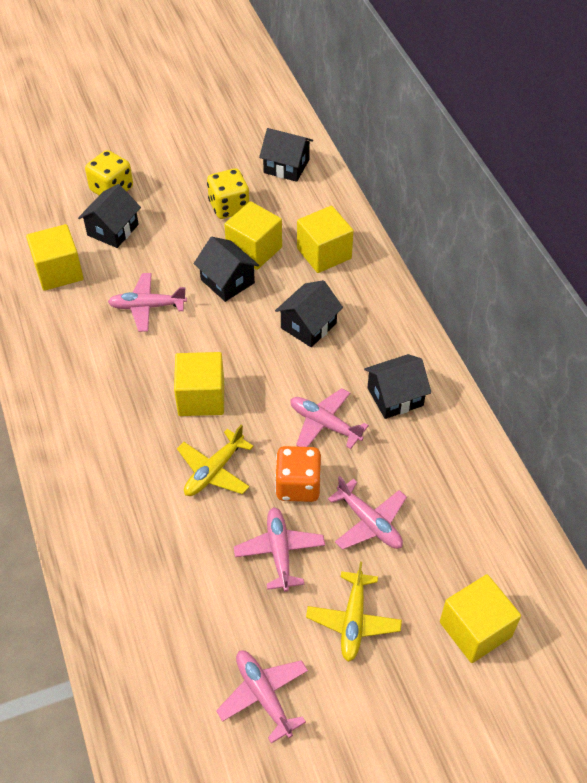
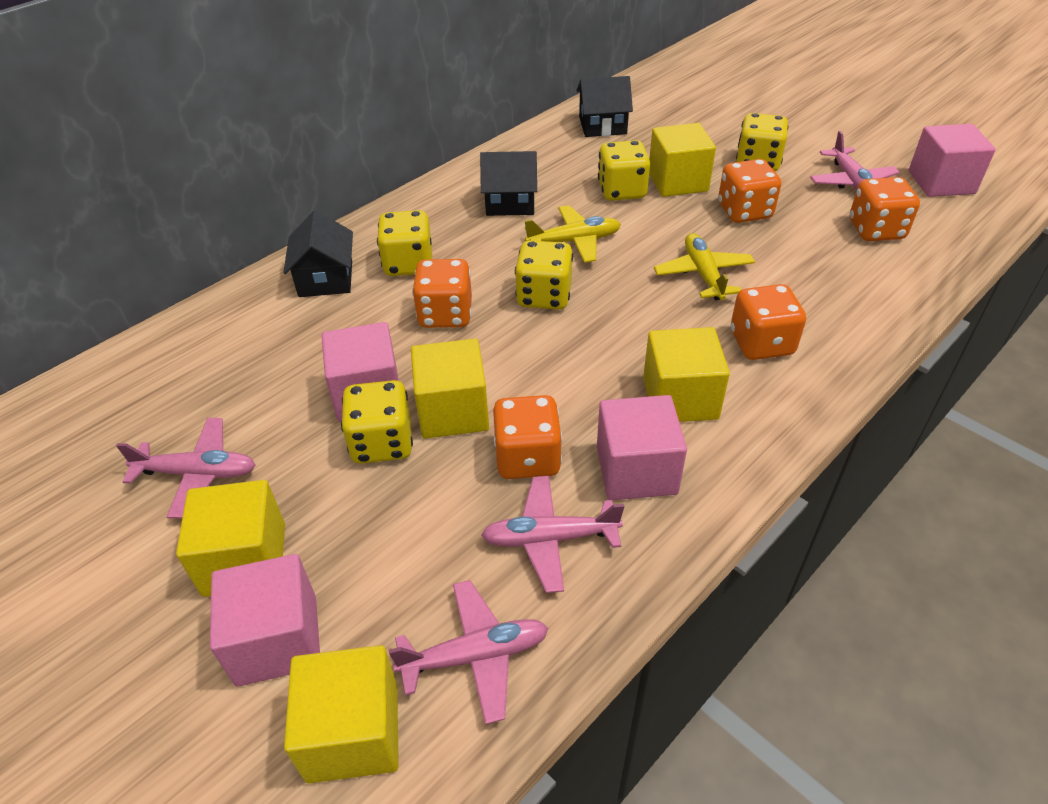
black house: 5 -> 3
orange dice: 1 -> 5
pink cube: 0 -> 4
pink plane: 5 -> 4
yellow dice: 2 -> 5

